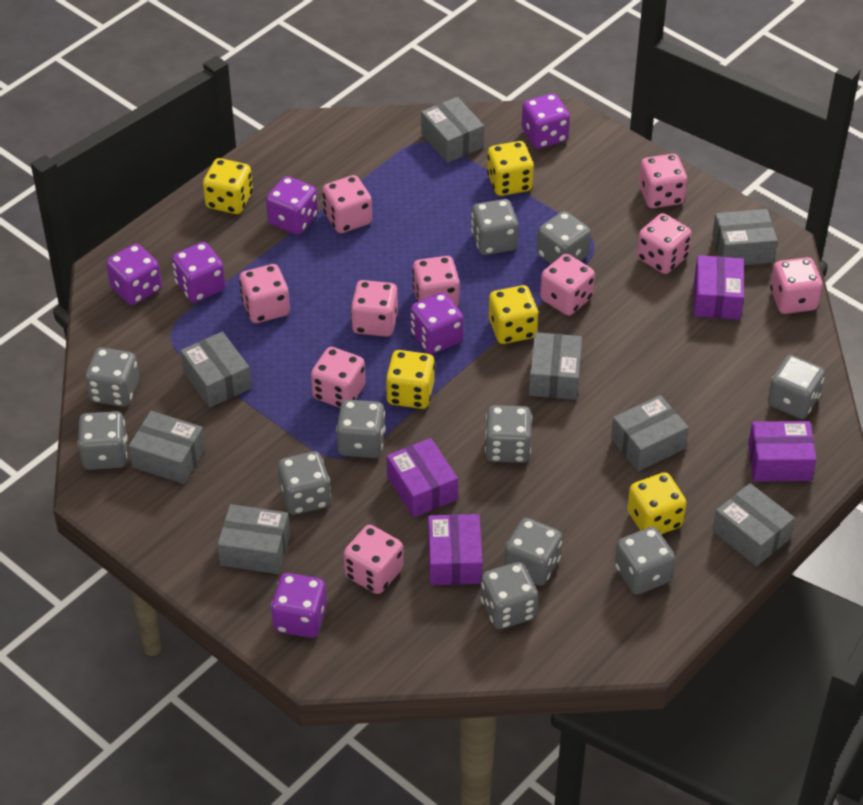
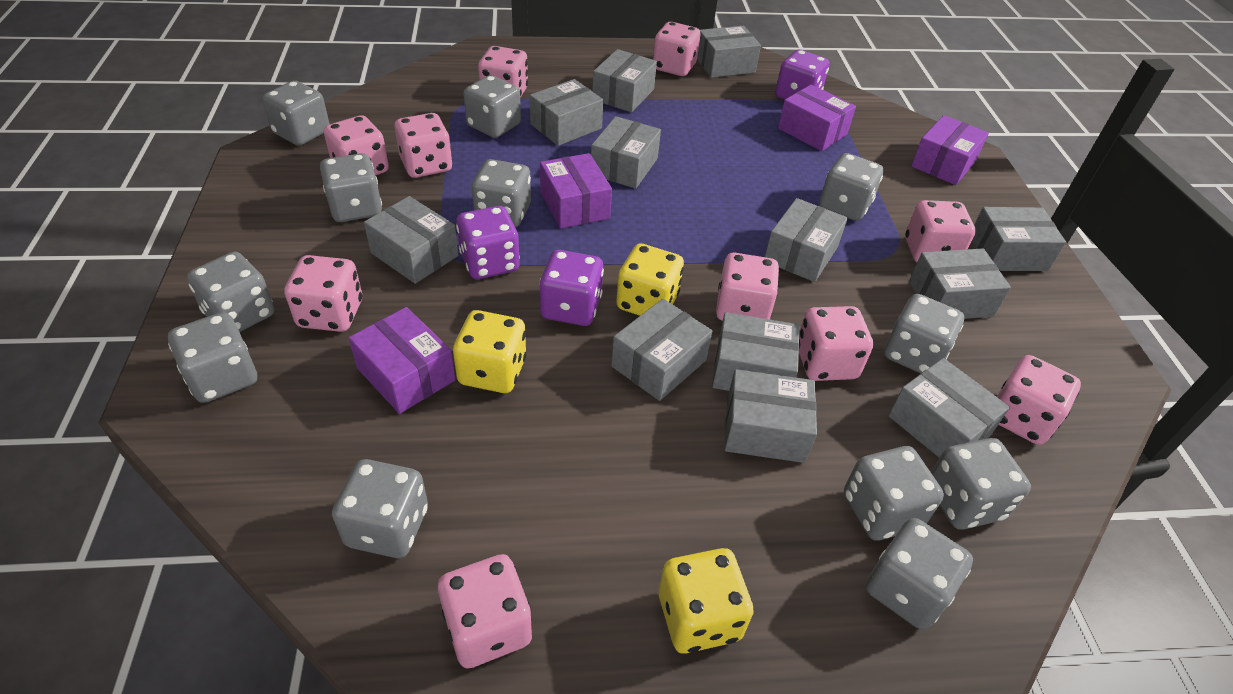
grey box: 8 -> 12
grey dice: 11 -> 12
purple dice: 6 -> 3
yellow dice: 5 -> 3

